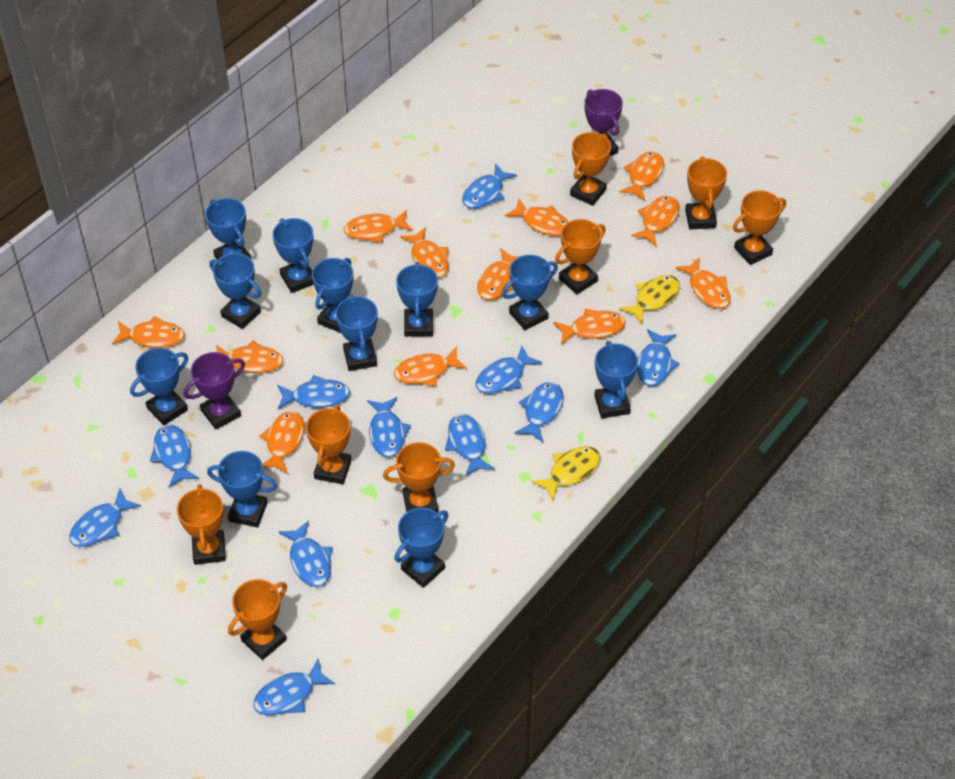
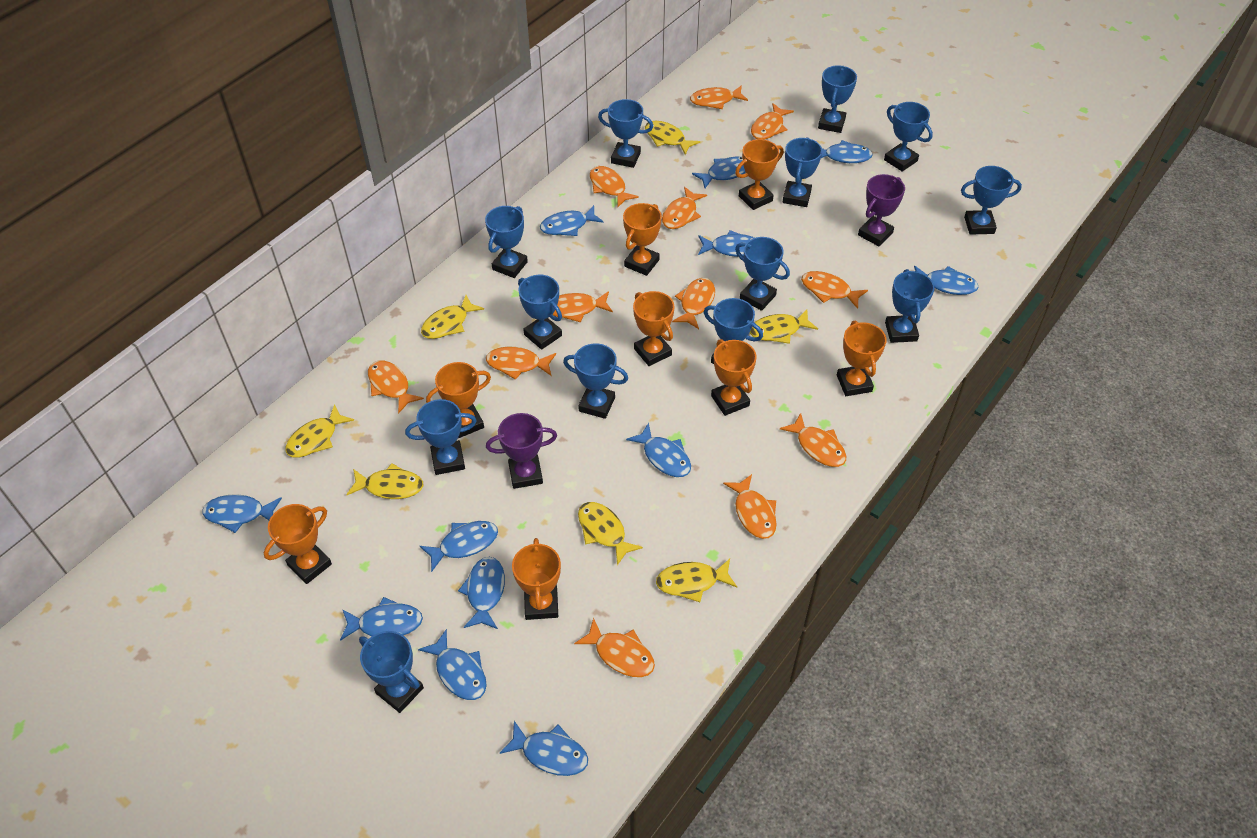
blue fish: 11 -> 12
blue trophy: 11 -> 13
yellow fish: 2 -> 7

